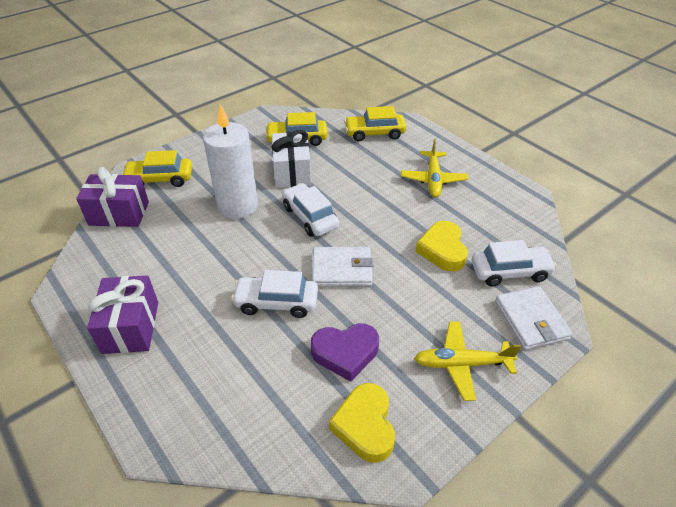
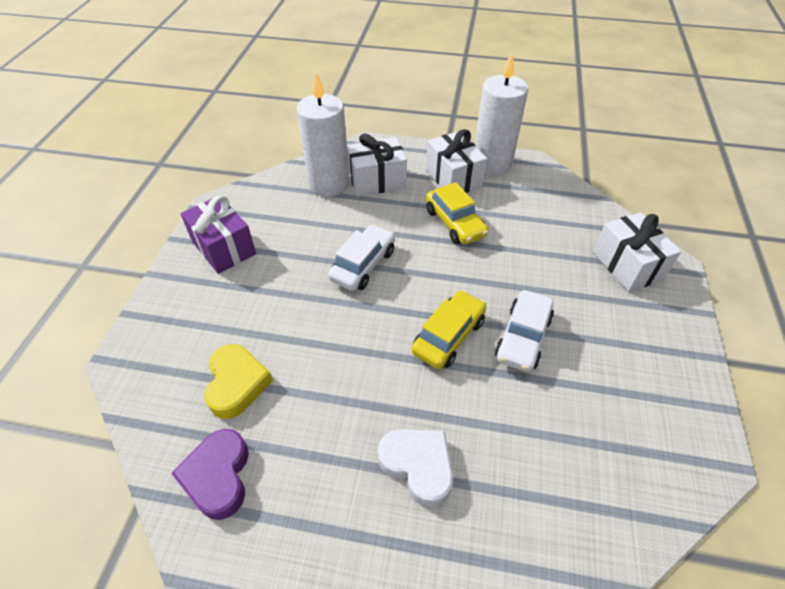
purple gift: 2 -> 1
white candle: 1 -> 2
white car: 3 -> 2
white gift: 1 -> 3
white heart: 0 -> 1
white wallet: 2 -> 0
yellow car: 3 -> 2
yellow heart: 2 -> 1
yellow plane: 2 -> 0

